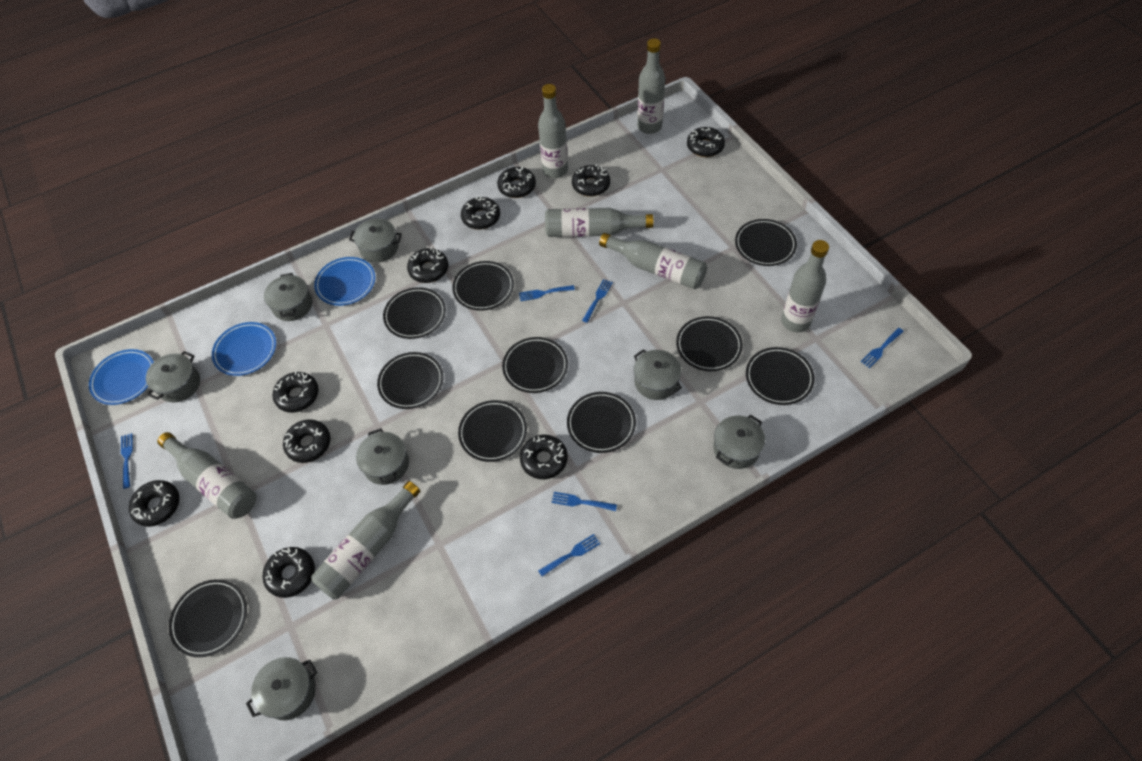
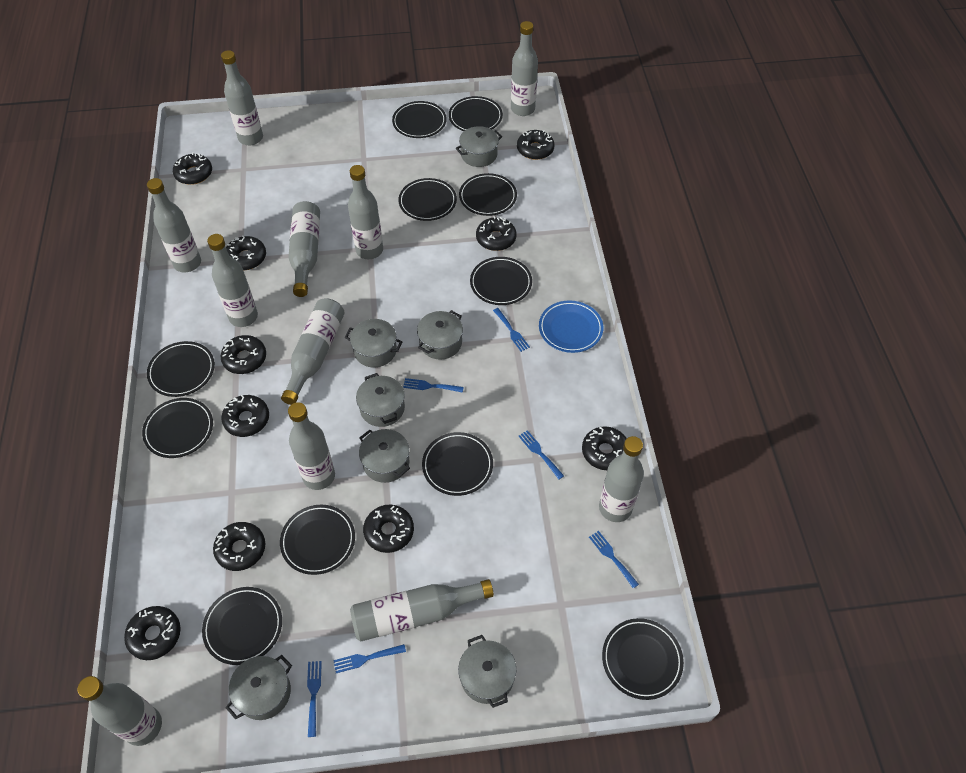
black plate: 10 -> 11
blue plate: 3 -> 1
grey bottle: 7 -> 11

